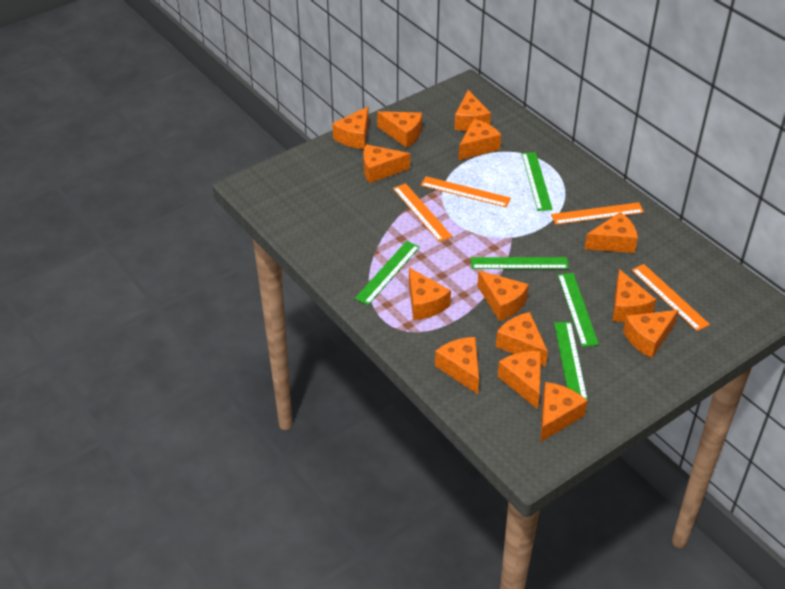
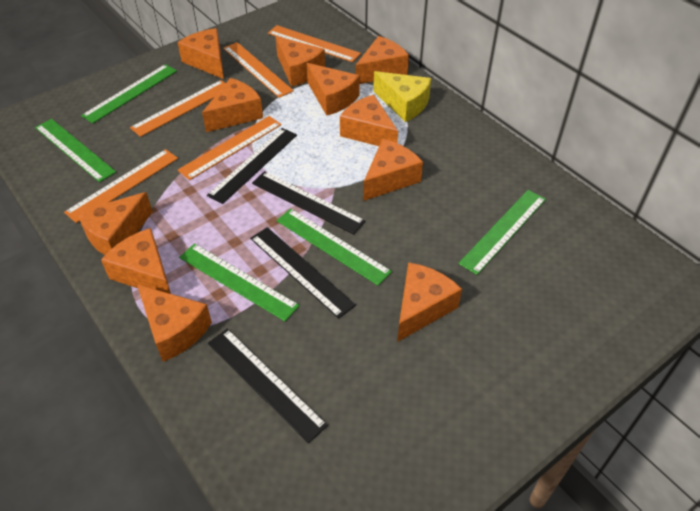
black ruler: 0 -> 4
orange cheese: 14 -> 11
orange ruler: 4 -> 5
yellow cheese: 0 -> 1

